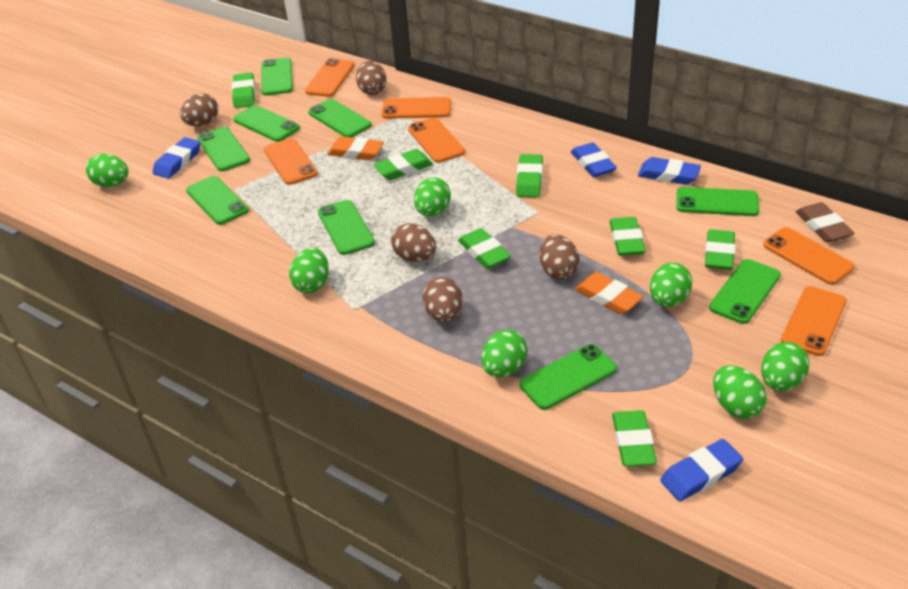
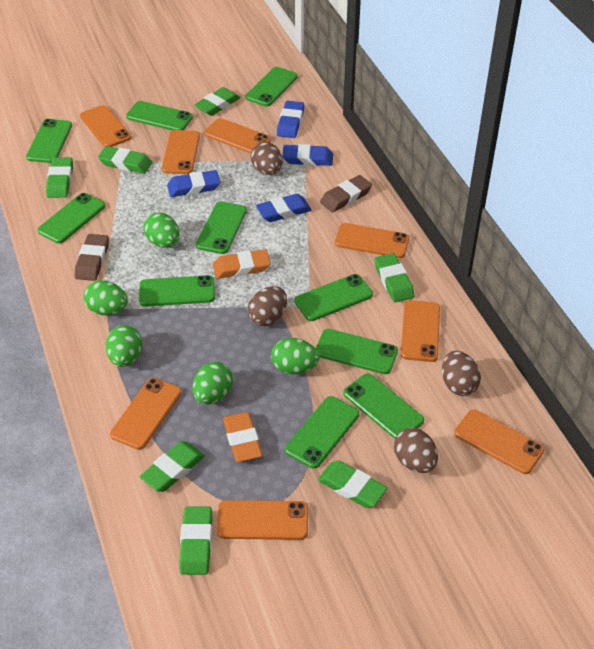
brown egg: 5 -> 4
brown eraser: 1 -> 2
green egg: 7 -> 5
green phone: 9 -> 10
orange phone: 6 -> 8

